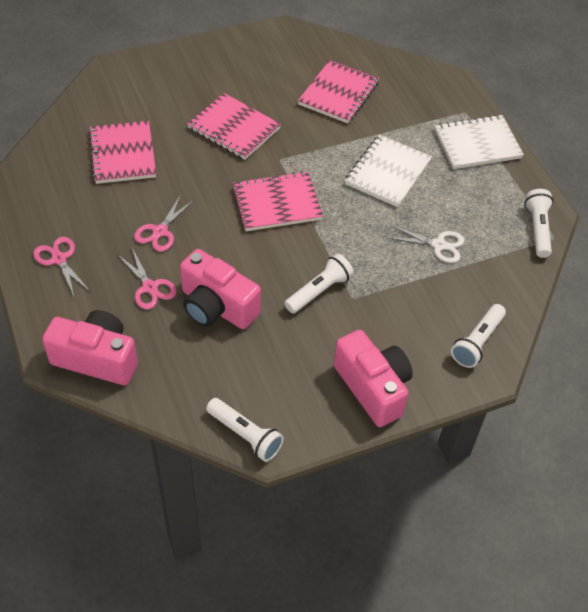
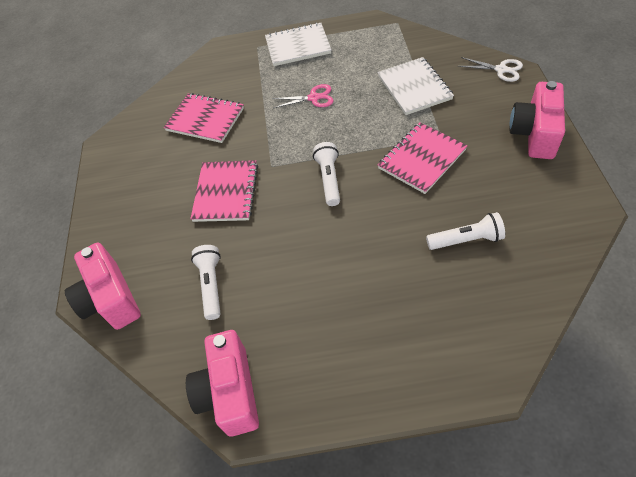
pink notebook: 4 -> 3
pink scissors: 3 -> 1
white flashlight: 4 -> 3

